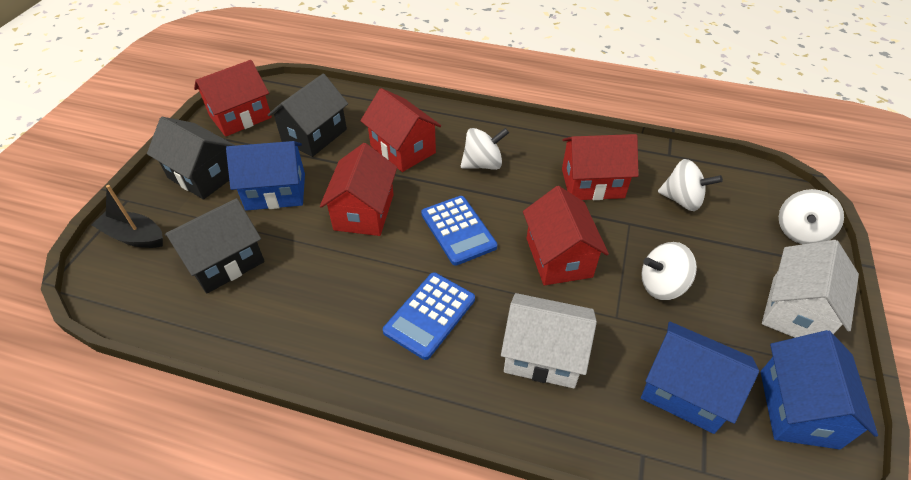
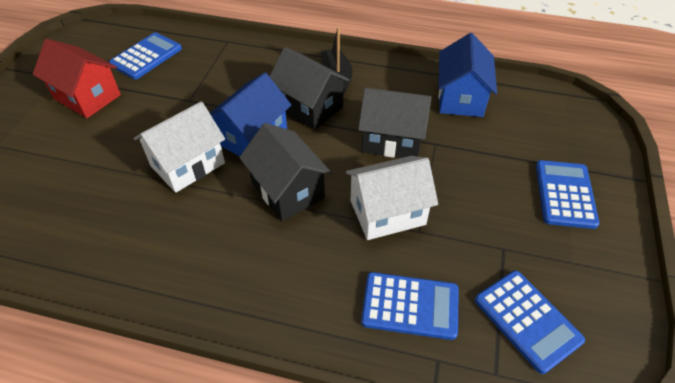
blue calculator: 2 -> 4
blue house: 3 -> 2
red house: 5 -> 1
white spinning top: 4 -> 0

